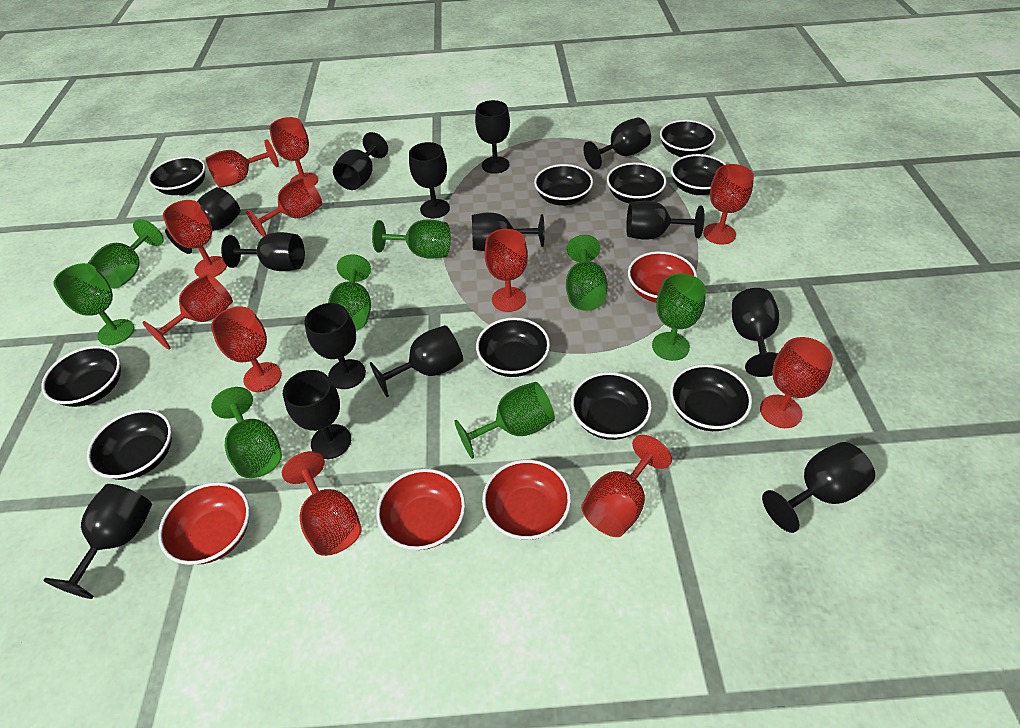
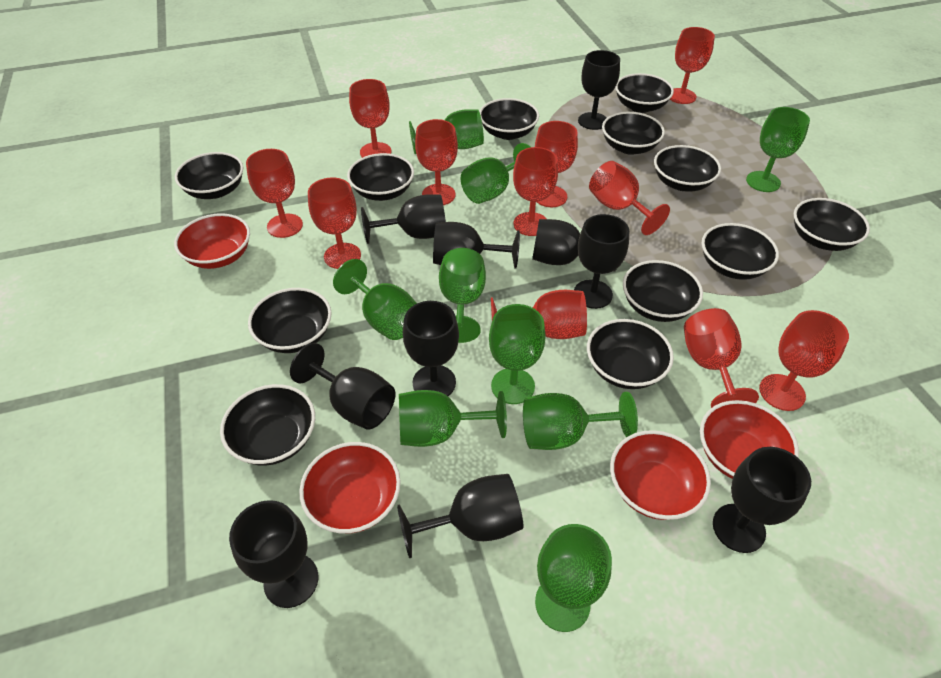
black bowl: 10 -> 12
black goblet: 14 -> 10
green goblet: 8 -> 9

